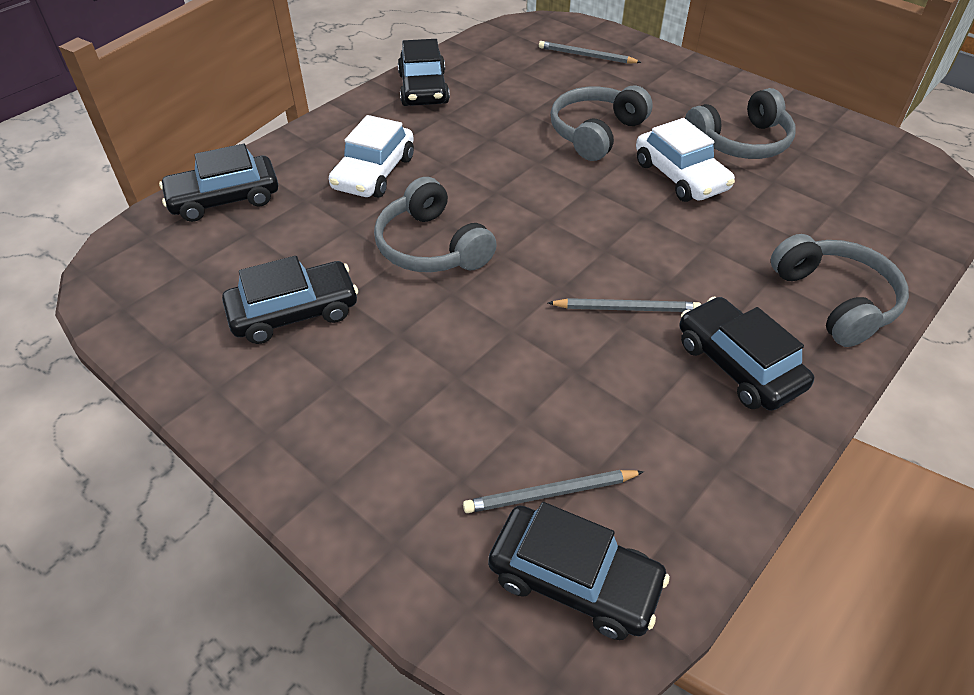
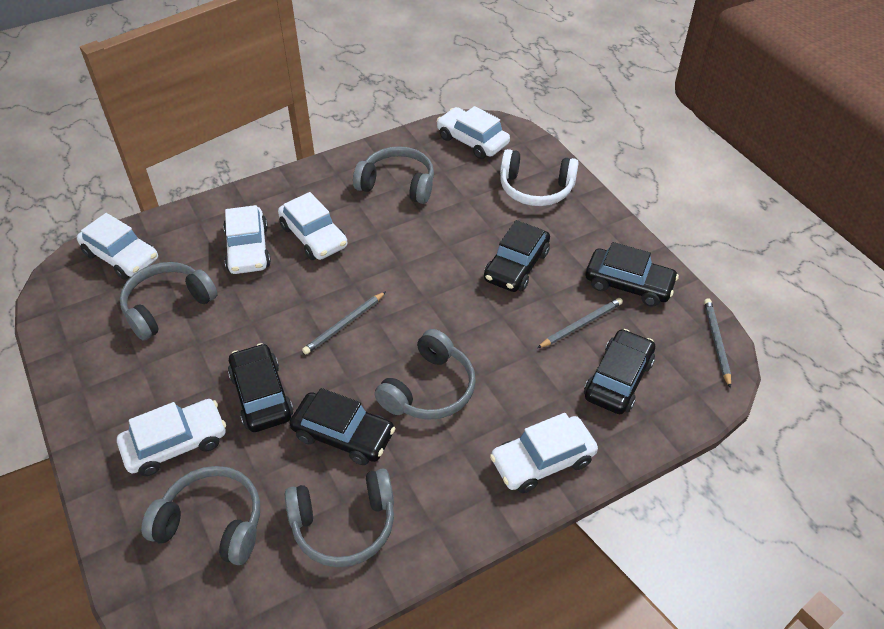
grey headphones: 4 -> 5
white car: 2 -> 6
white headphones: 0 -> 1

